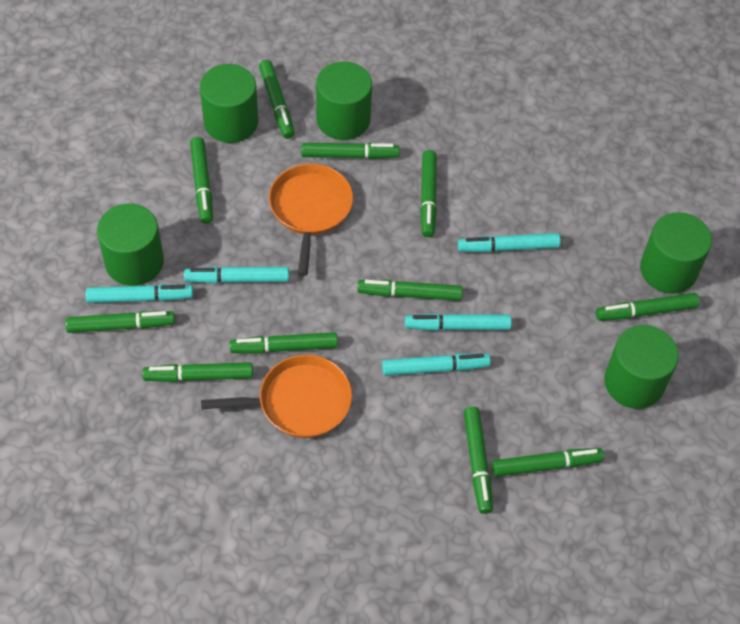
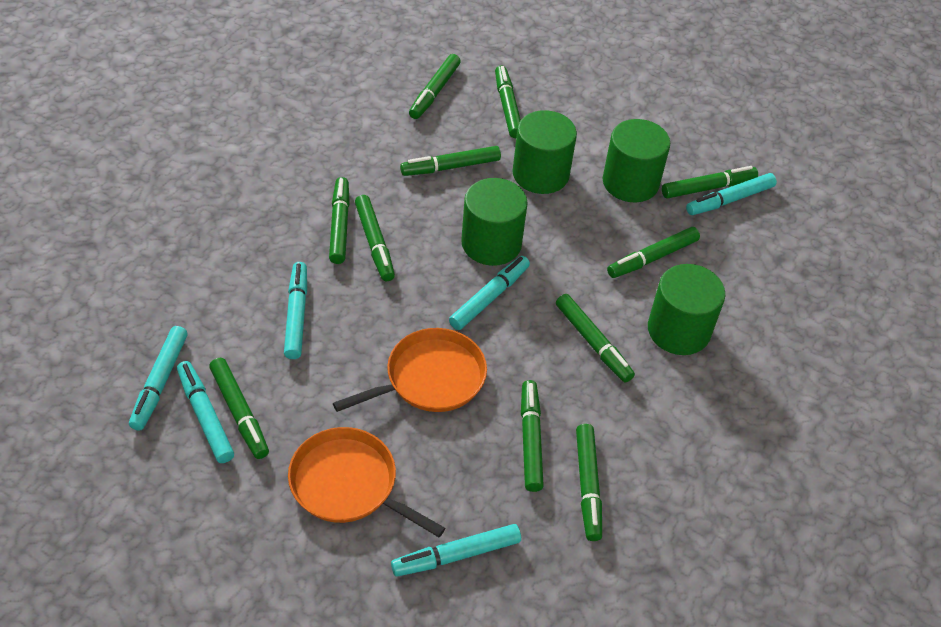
green cylinder: 5 -> 4
turquoise marker: 5 -> 6

